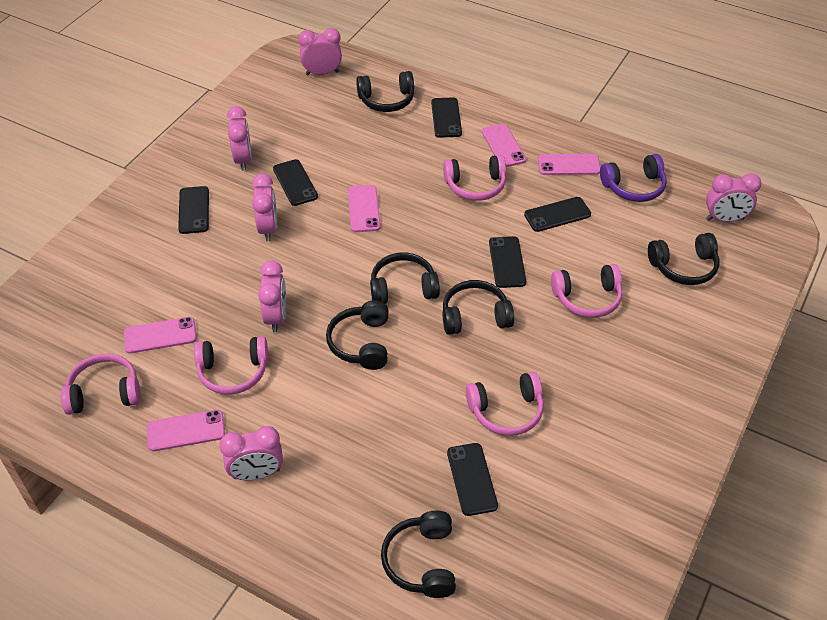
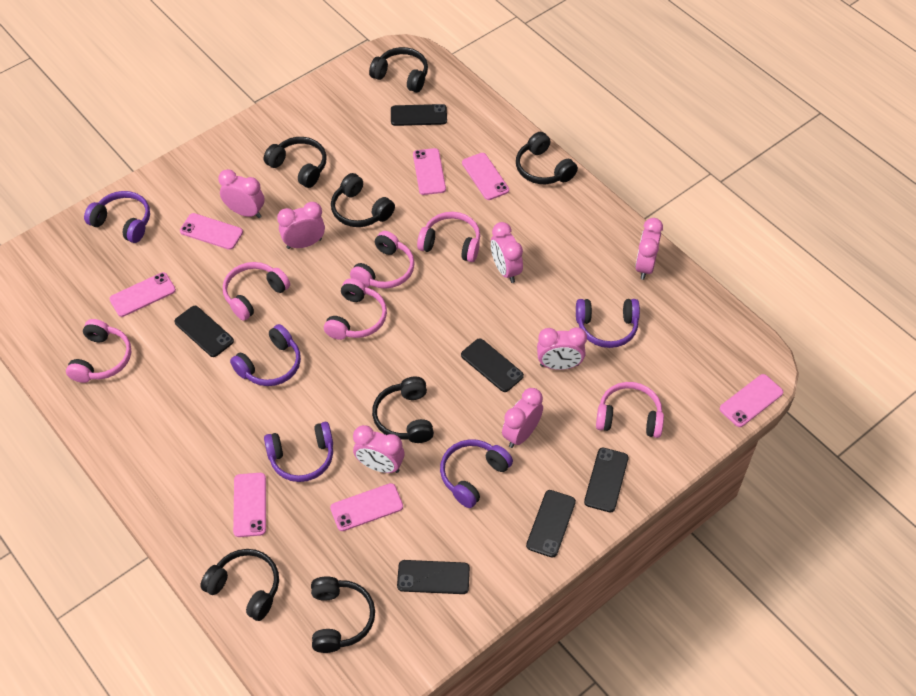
black headphones: 6 -> 7
pink clock: 6 -> 7
pink headphones: 5 -> 6
pink phone: 5 -> 7
purple headphones: 1 -> 5

